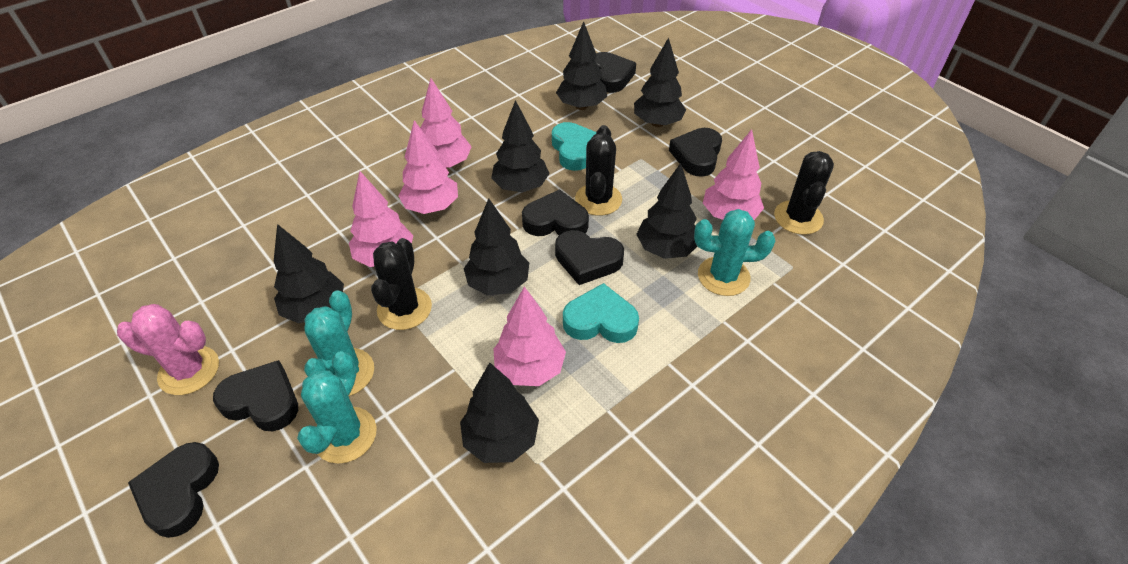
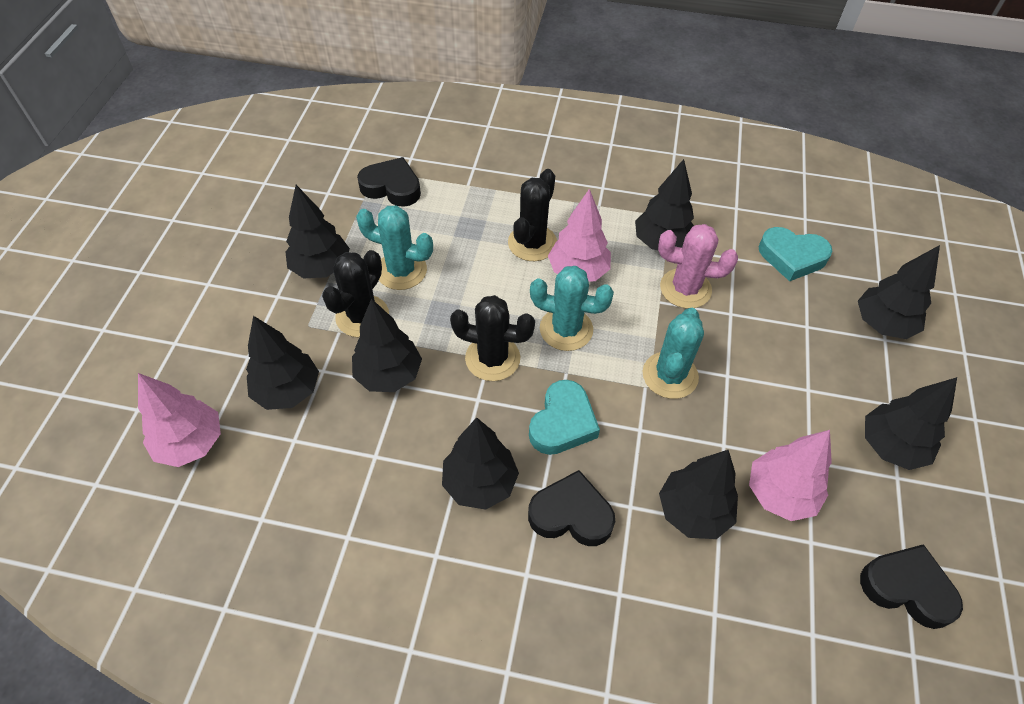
black heart: 6 -> 3
black tree: 7 -> 8
pink tree: 5 -> 3

